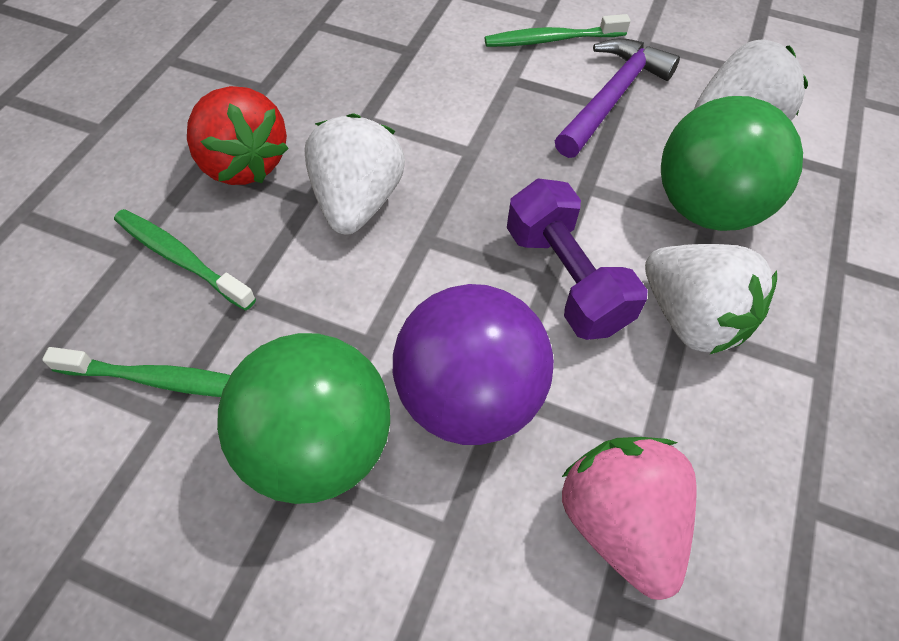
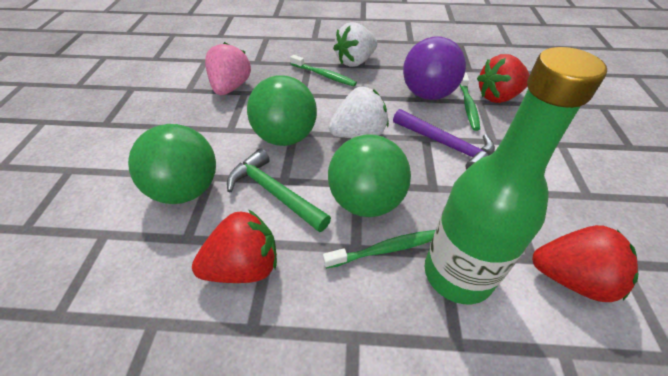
green ball: 2 -> 3
green bottle: 0 -> 1
green hammer: 0 -> 1
purple dumbbell: 1 -> 0
red strawberry: 1 -> 3
white strawberry: 3 -> 2

